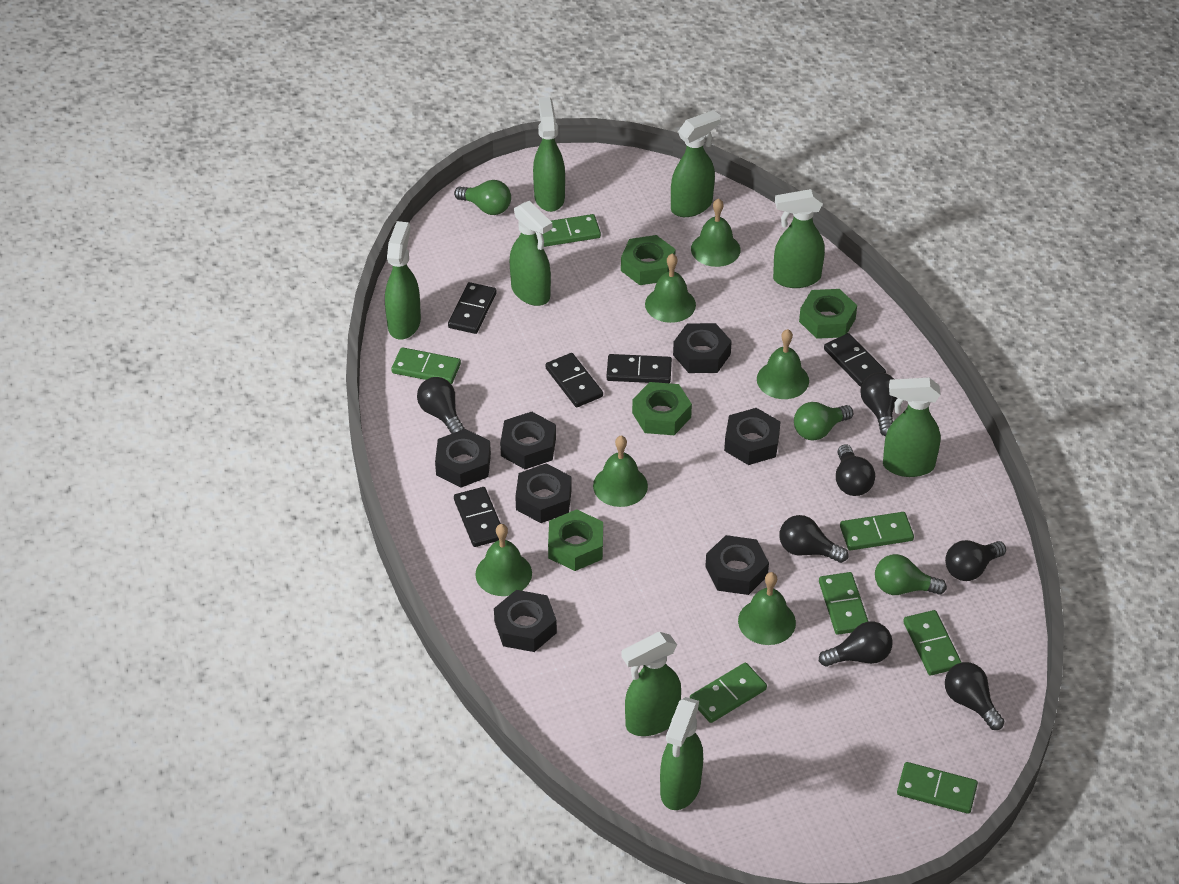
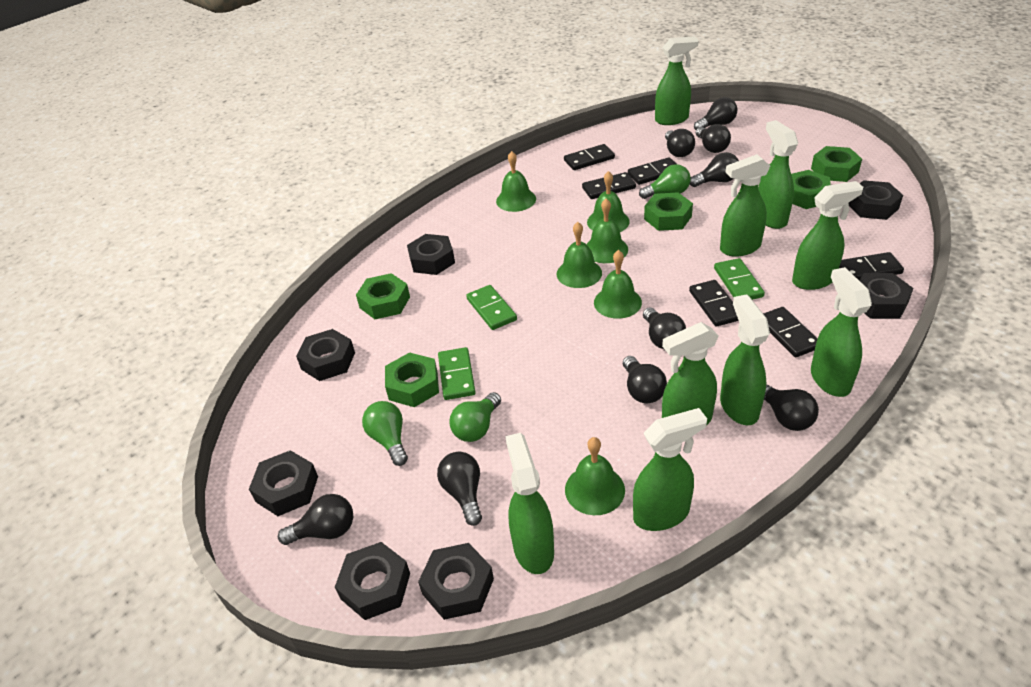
black domino: 5 -> 6
black light bulb: 7 -> 9
green domino: 7 -> 3
green nut: 4 -> 5
green spray bottle: 8 -> 9

